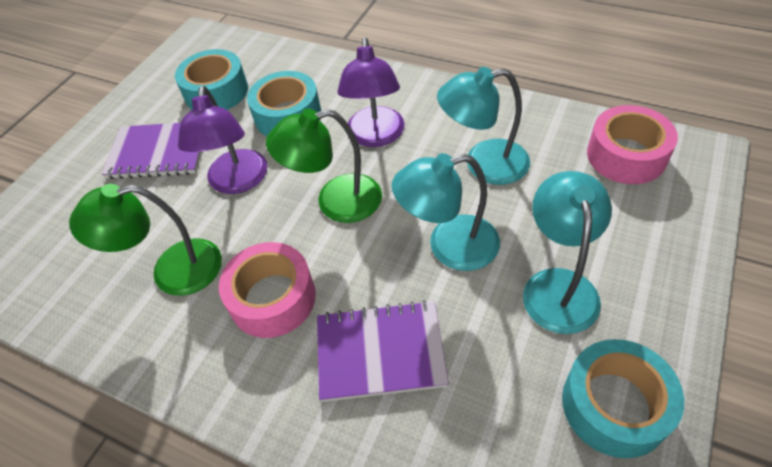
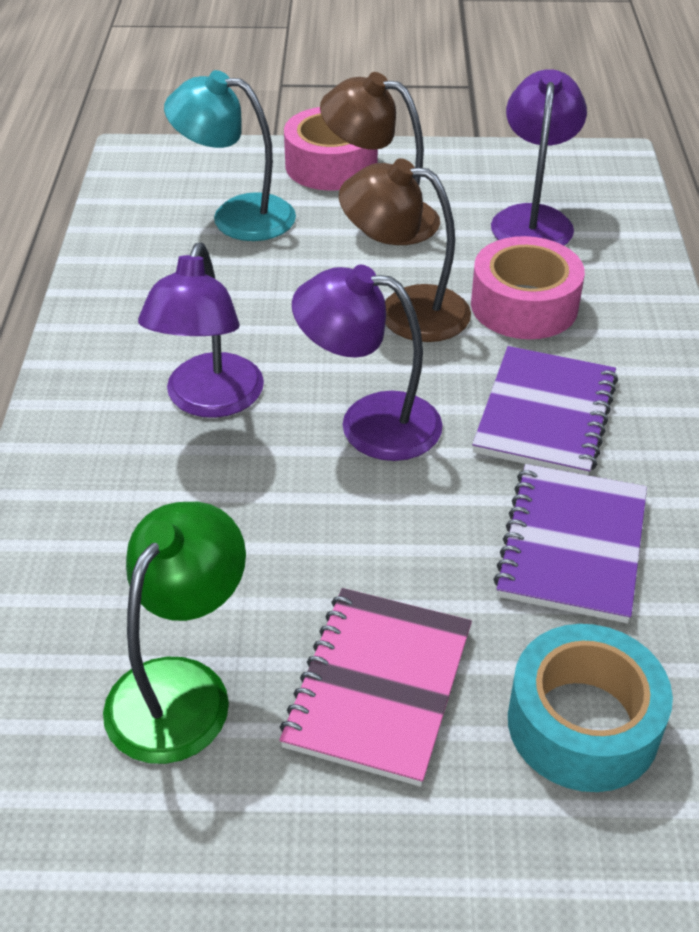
brown lamp: 0 -> 2
green lamp: 2 -> 1
pink notebook: 0 -> 1
purple lamp: 2 -> 3
turquoise lamp: 3 -> 1
turquoise tape: 3 -> 1

